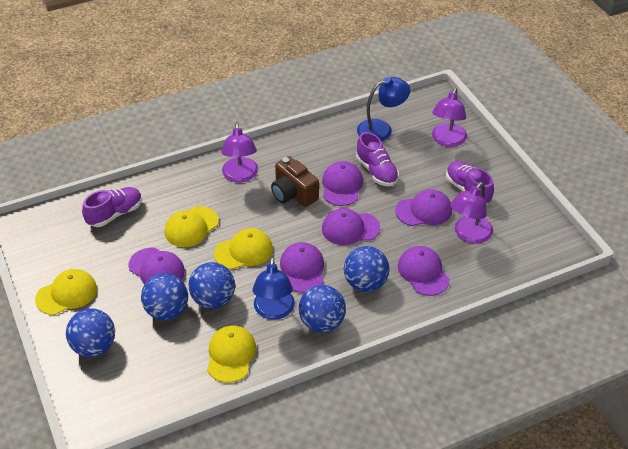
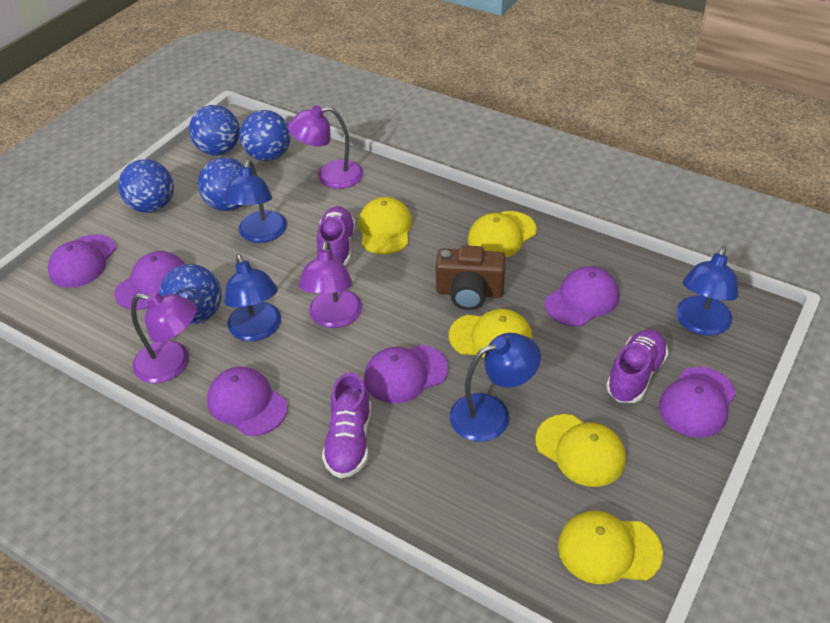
blue lamp: 2 -> 4
yellow cap: 4 -> 5

